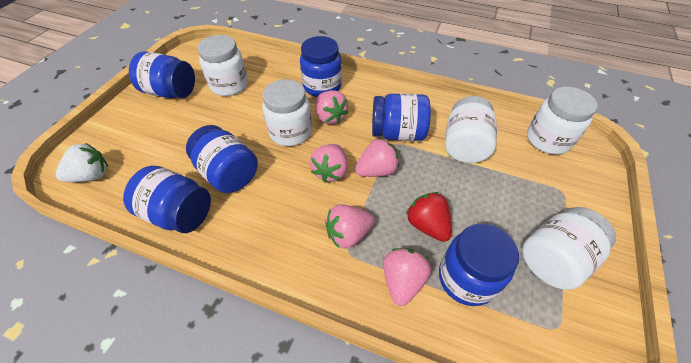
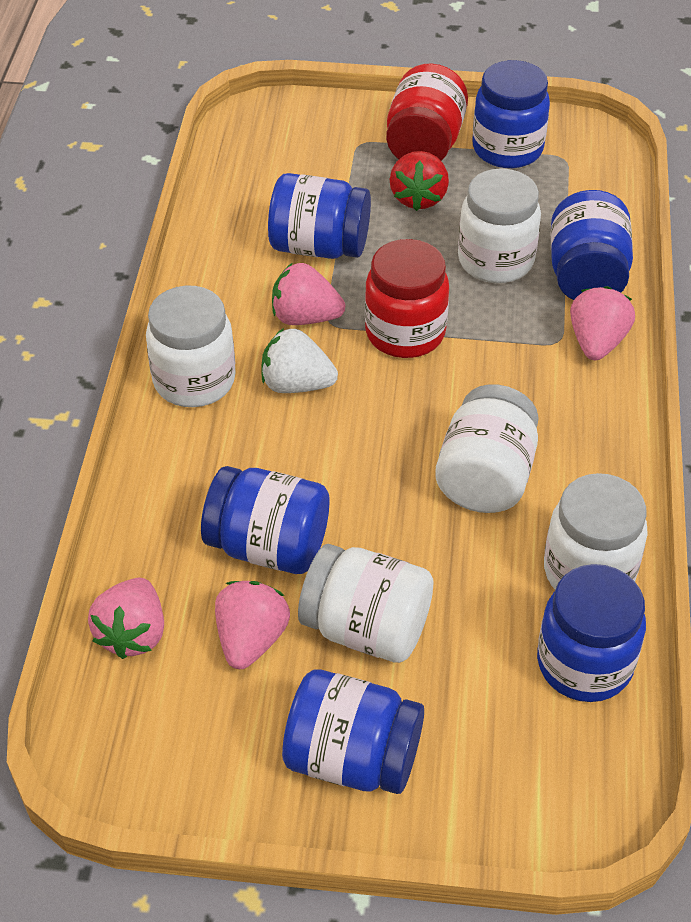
pink strawberry: 5 -> 4
red jar: 0 -> 2

